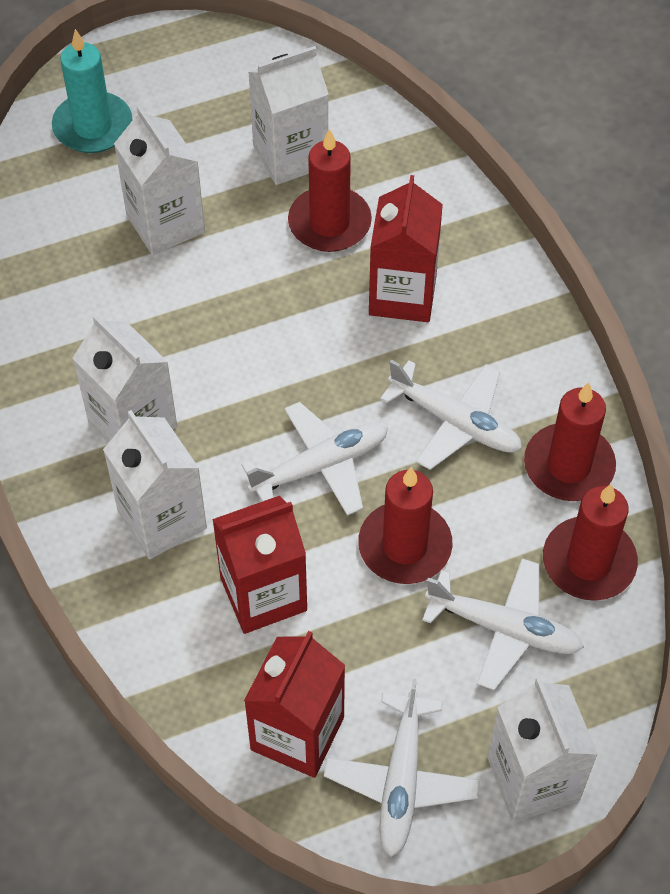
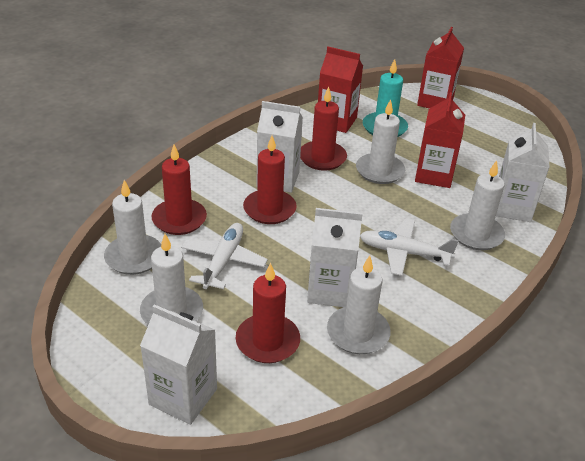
white candle: 0 -> 5
white carton: 5 -> 4
white plane: 4 -> 2

